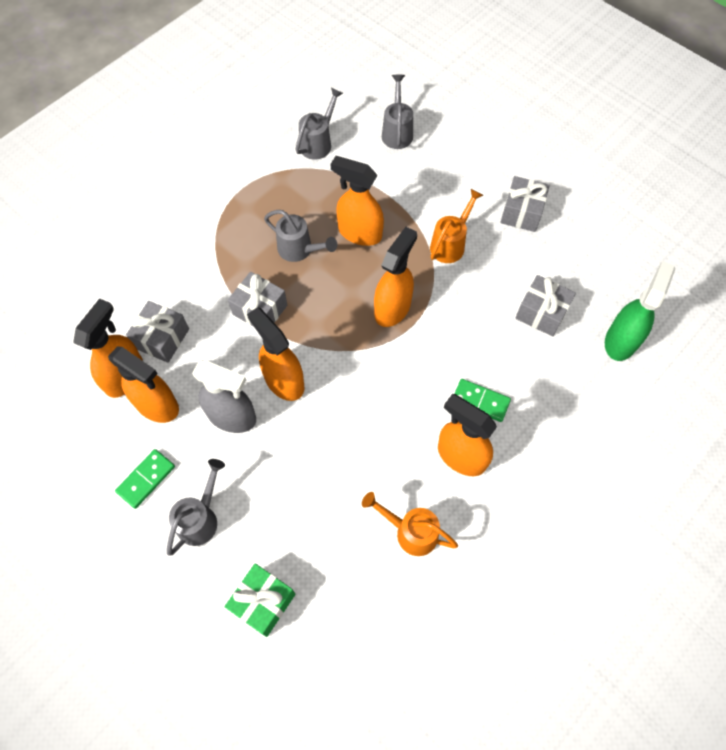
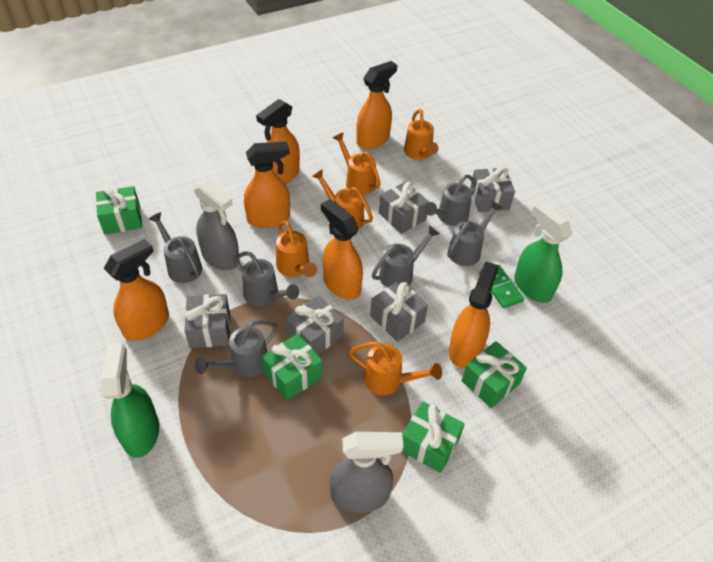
green domino: 2 -> 1
green gift: 1 -> 4
green spray bottle: 1 -> 2
grey gift: 4 -> 5
grey spray bottle: 1 -> 2
grey watering can: 4 -> 6
orange watering can: 2 -> 5

